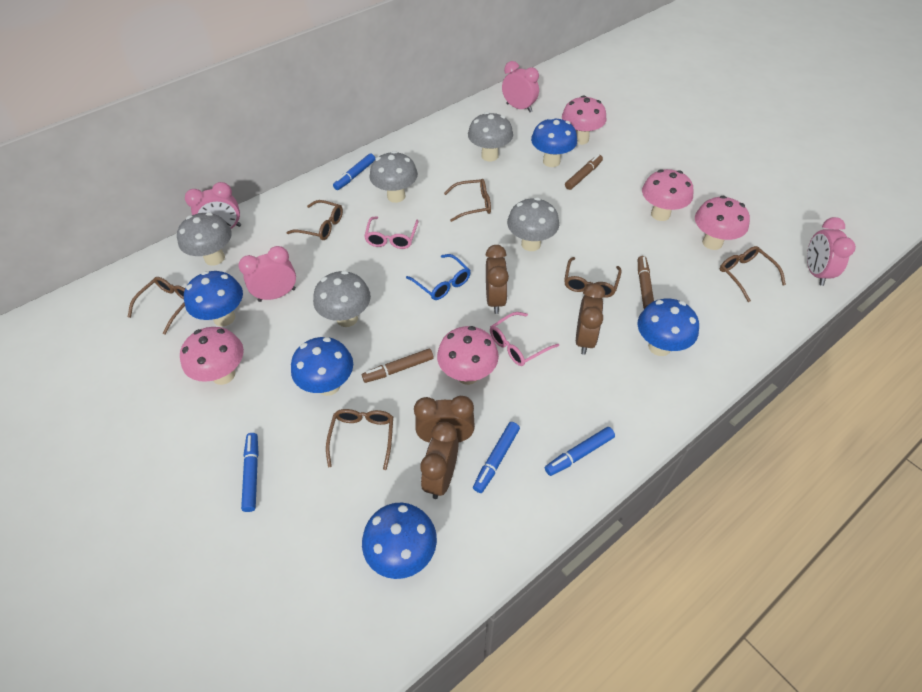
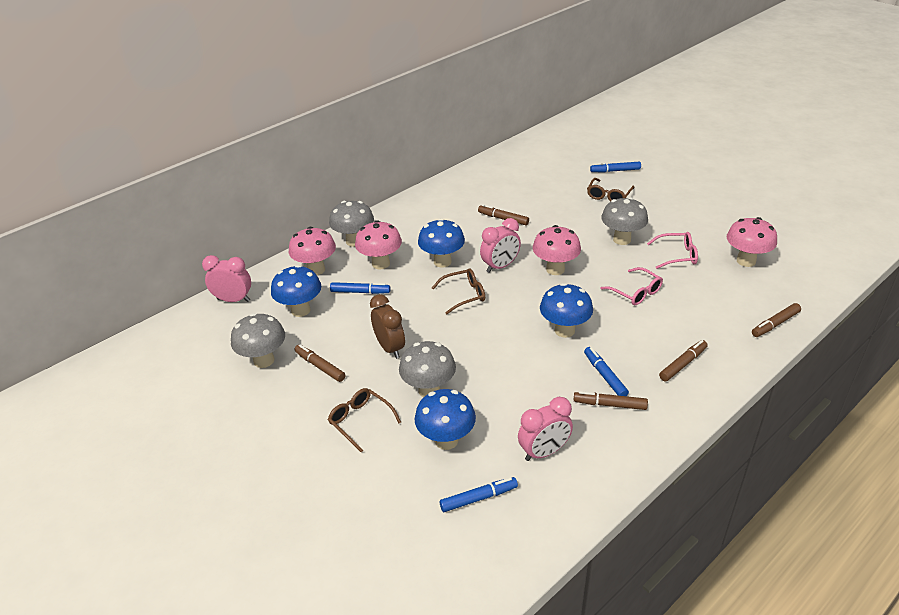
blue glasses: 1 -> 0
blue mushroom: 5 -> 4
brown clock: 4 -> 1
brown glasses: 6 -> 3
brown marker: 3 -> 5
grey mushroom: 5 -> 4
pink clock: 4 -> 3
pink mushroom: 5 -> 4

